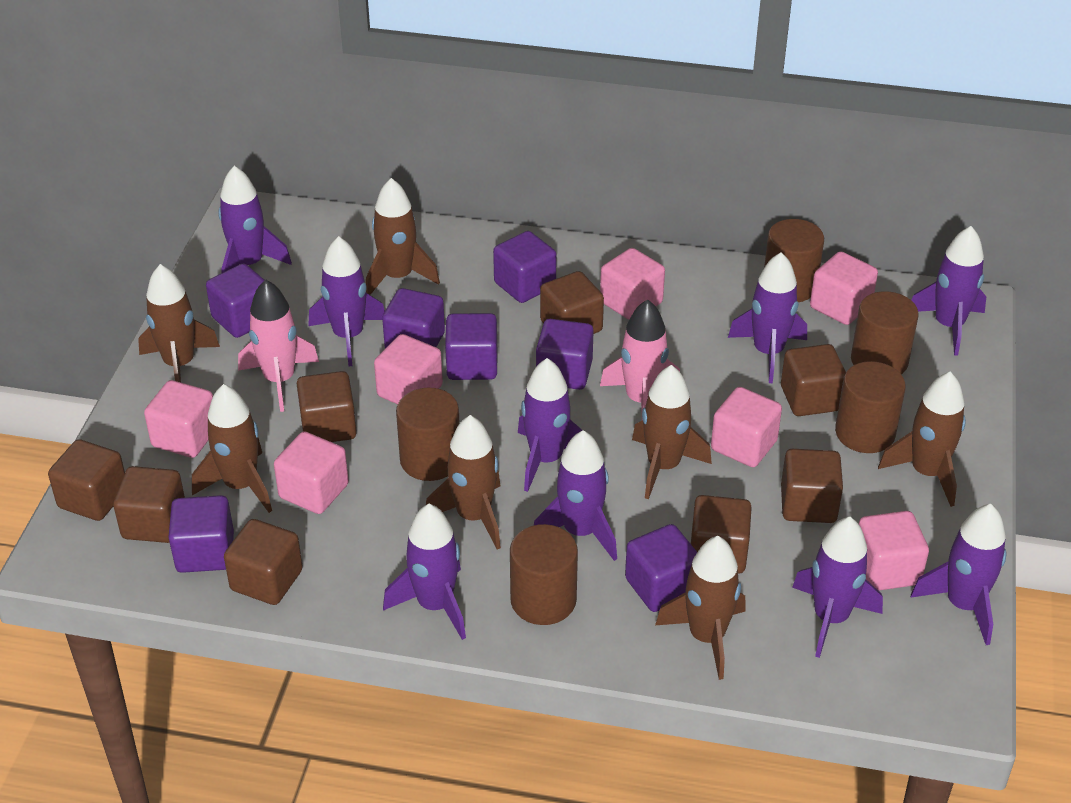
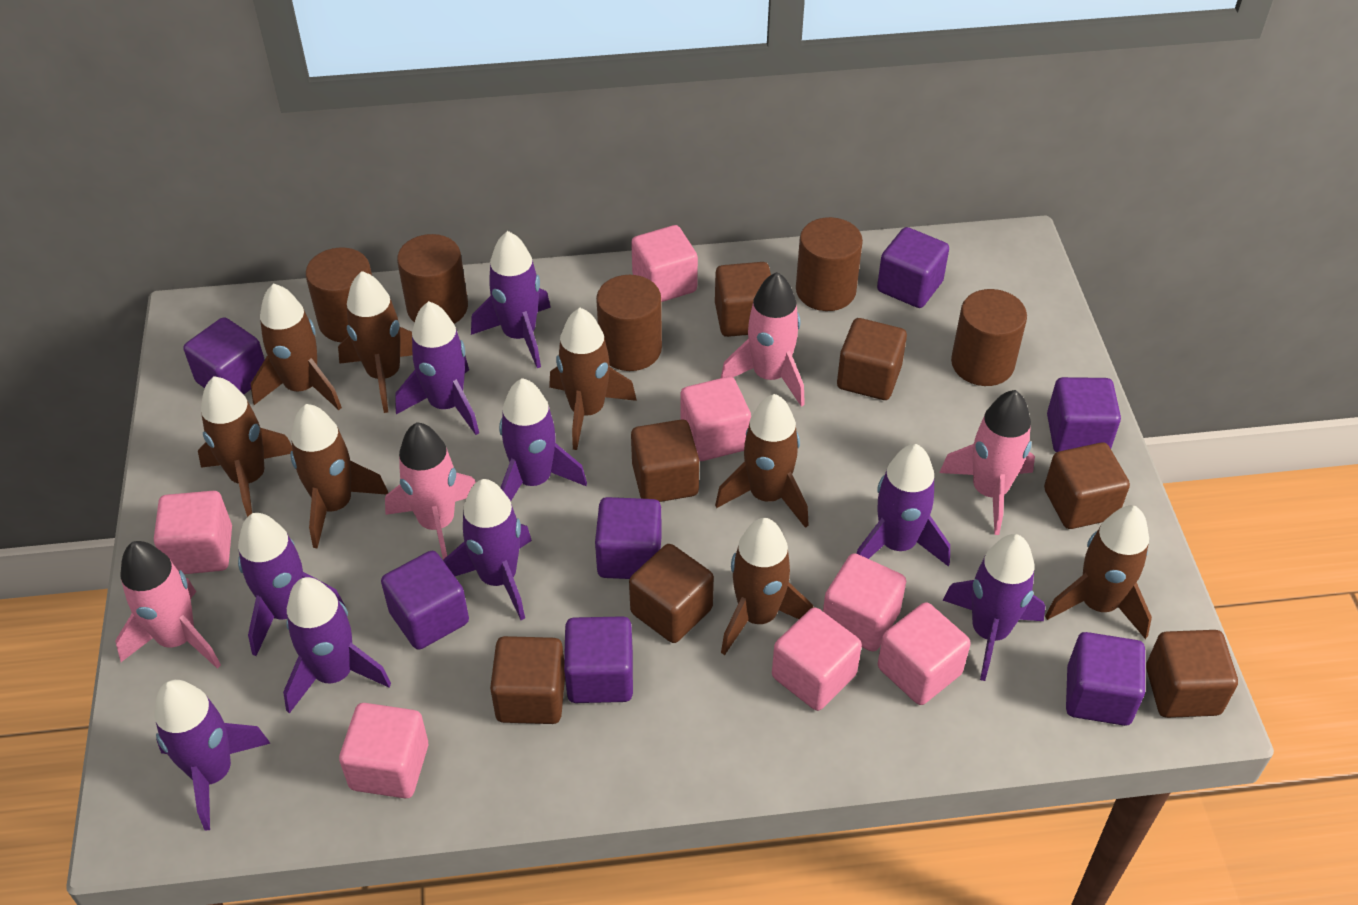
brown cube: 8 -> 7
brown rocket: 7 -> 8
pink rocket: 2 -> 4

